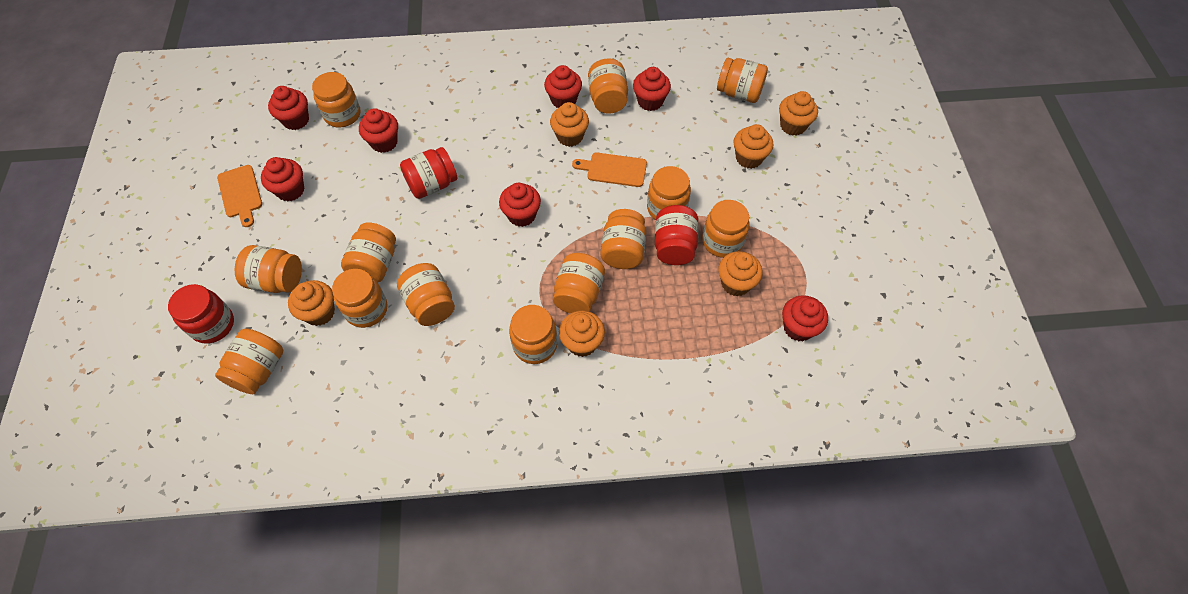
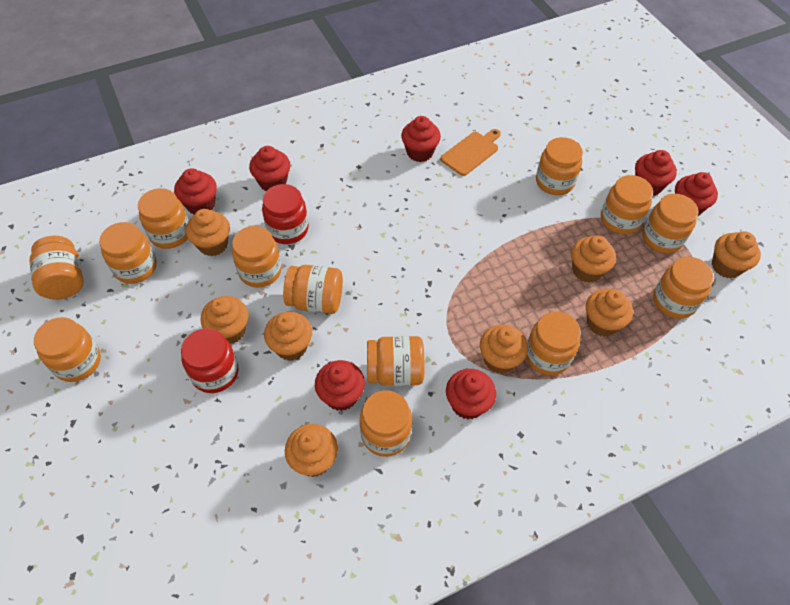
orange cupcake: 6 -> 8
orange cutting board: 2 -> 1
red jar: 3 -> 2

